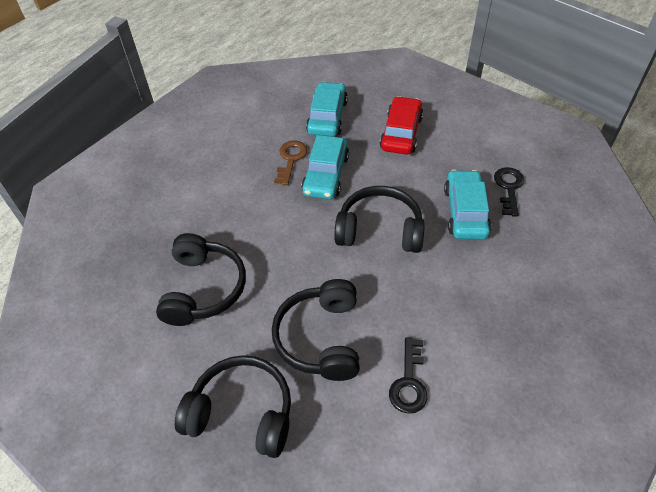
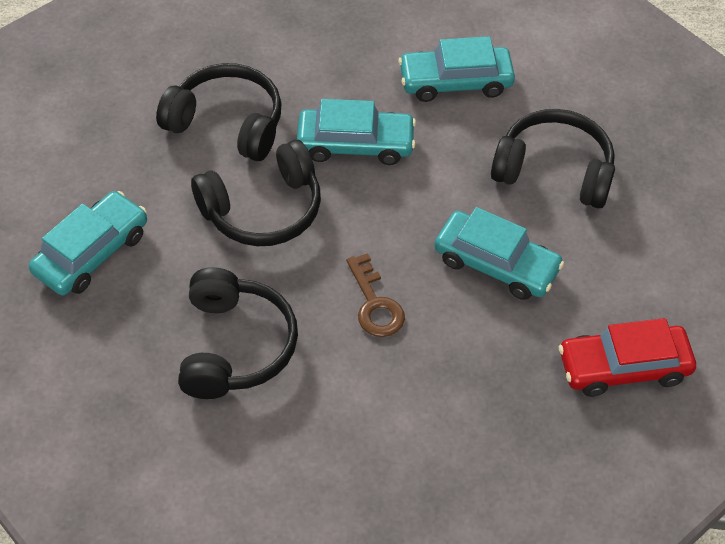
black key: 2 -> 0
turquoise car: 3 -> 4

